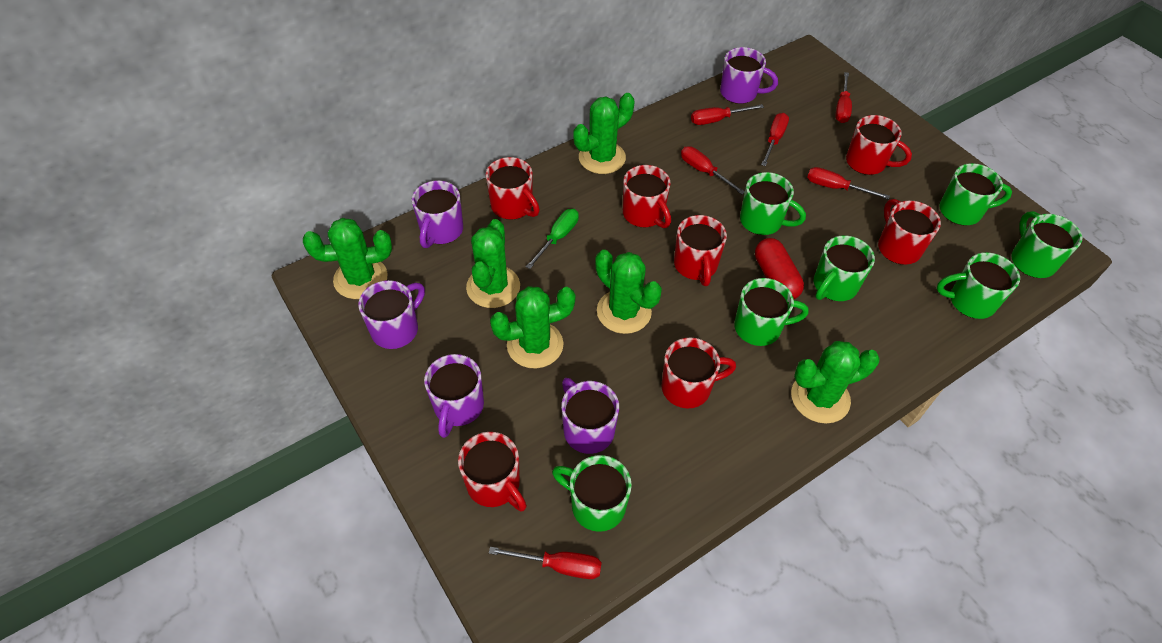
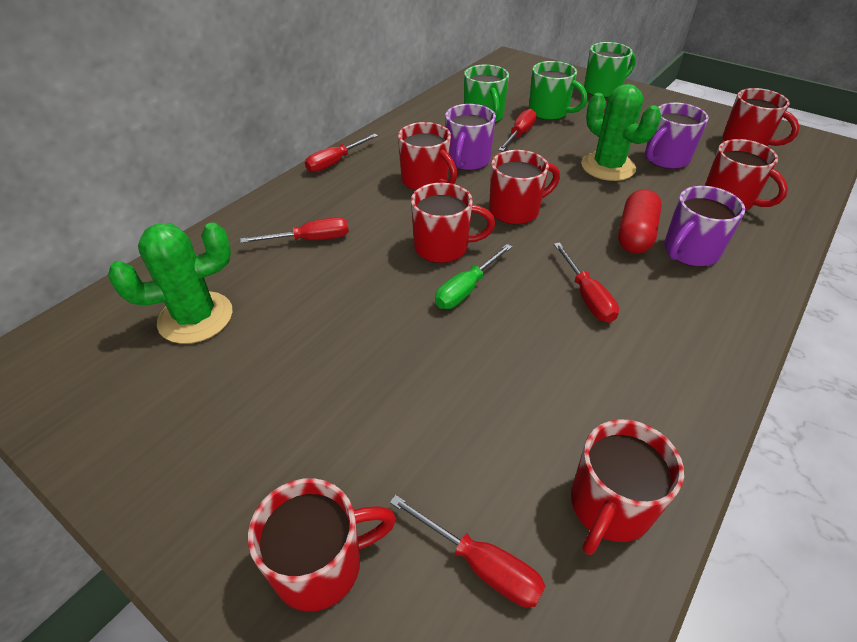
green cactus: 6 -> 2
green mug: 7 -> 3
purple mug: 5 -> 3
red screwdriver: 6 -> 5

